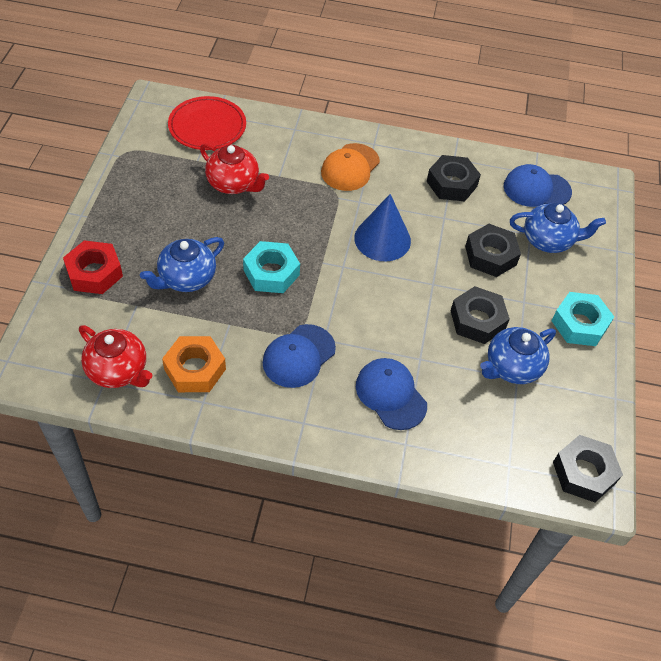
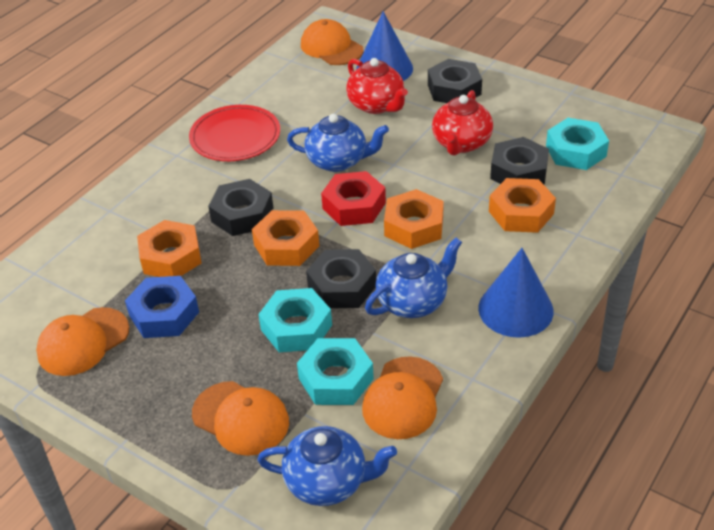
blue cap: 3 -> 0
blue cone: 1 -> 2
blue nut: 0 -> 1
orange cap: 1 -> 4
orange nut: 1 -> 4
turquoise nut: 2 -> 3

